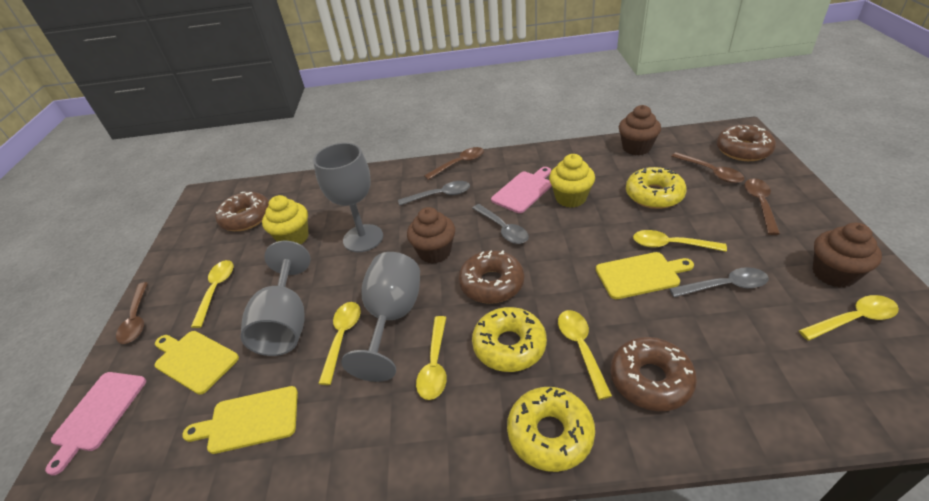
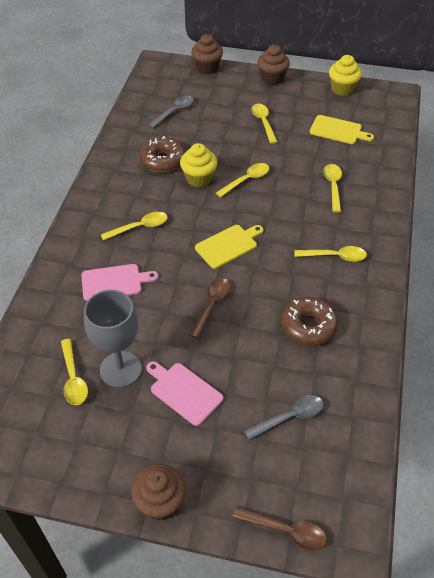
brown donut: 4 -> 2
brown spoon: 4 -> 2
grey goblet: 3 -> 1
grey spoon: 3 -> 2
yellow cutting board: 3 -> 2
yellow donut: 3 -> 0

